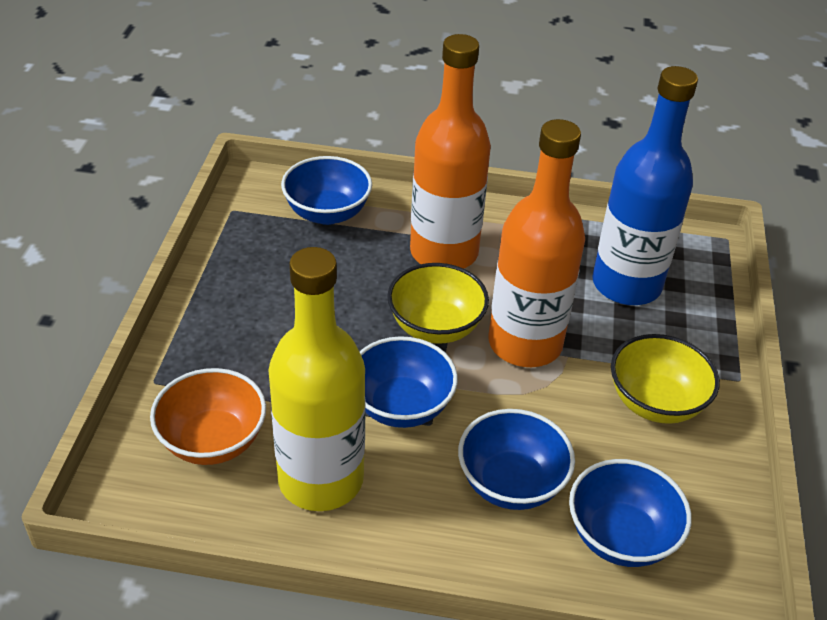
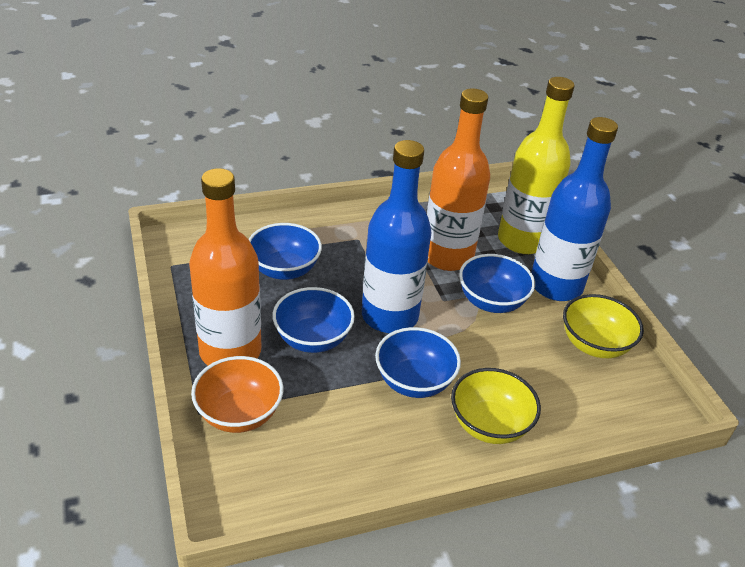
blue bottle: 1 -> 2

